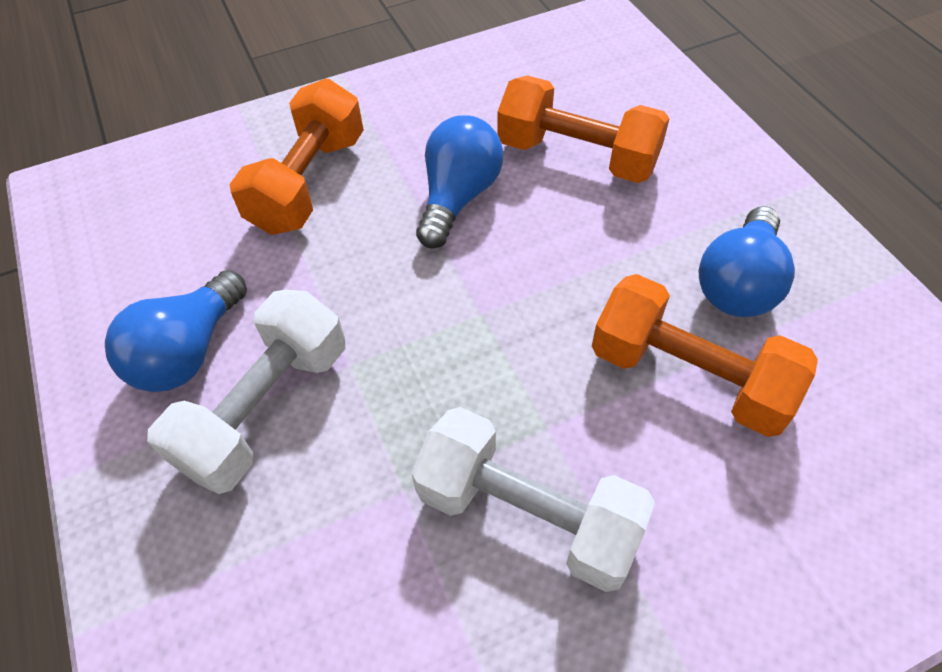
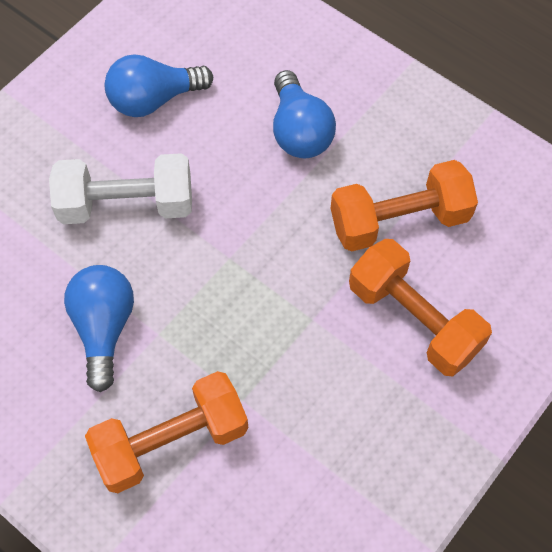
white dumbbell: 2 -> 1

